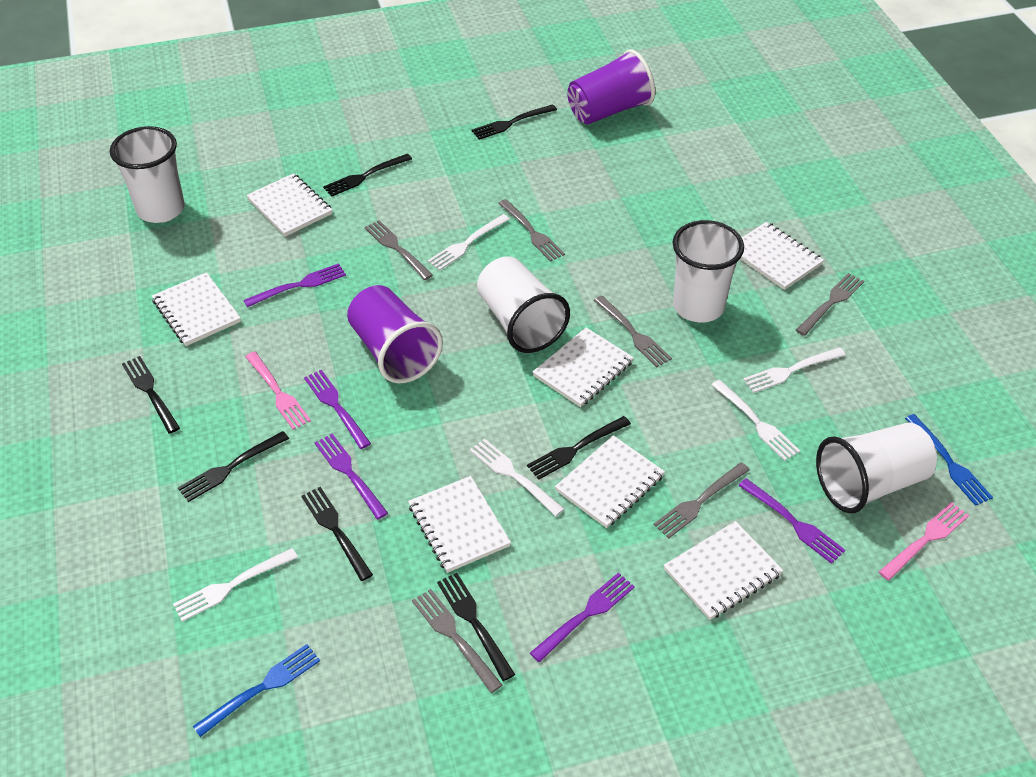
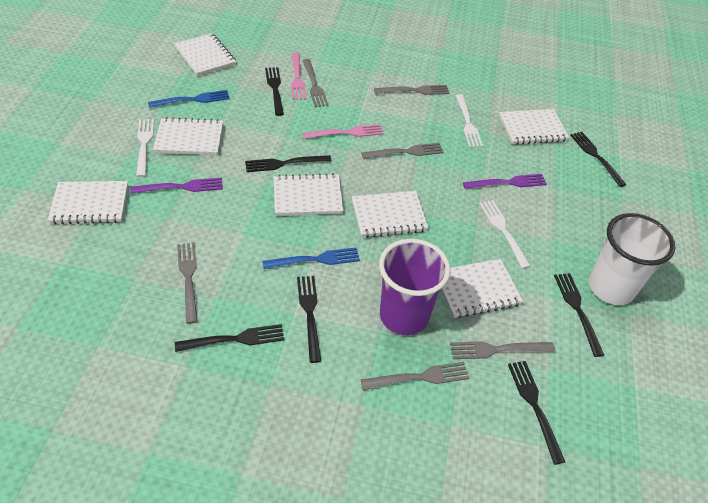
purple cup: 2 -> 1
purple fork: 5 -> 2
white cup: 4 -> 1
white fork: 5 -> 3

